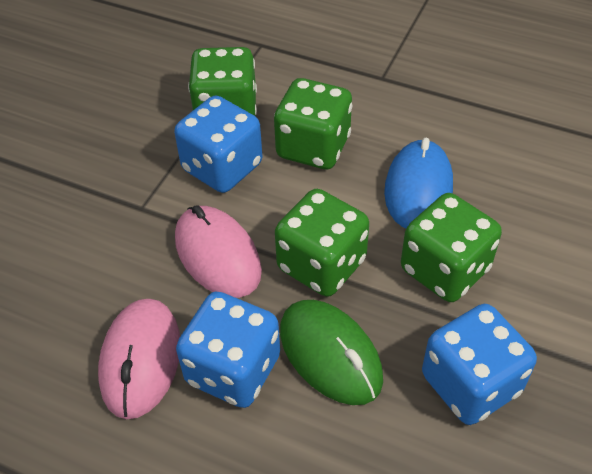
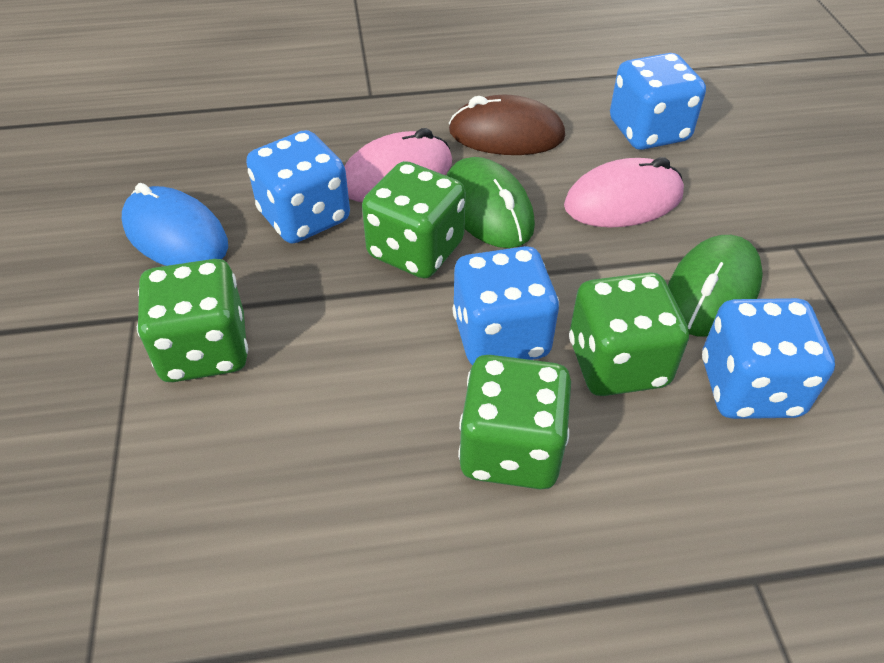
blue dice: 3 -> 4
brown mouse: 0 -> 1
green mouse: 1 -> 2

